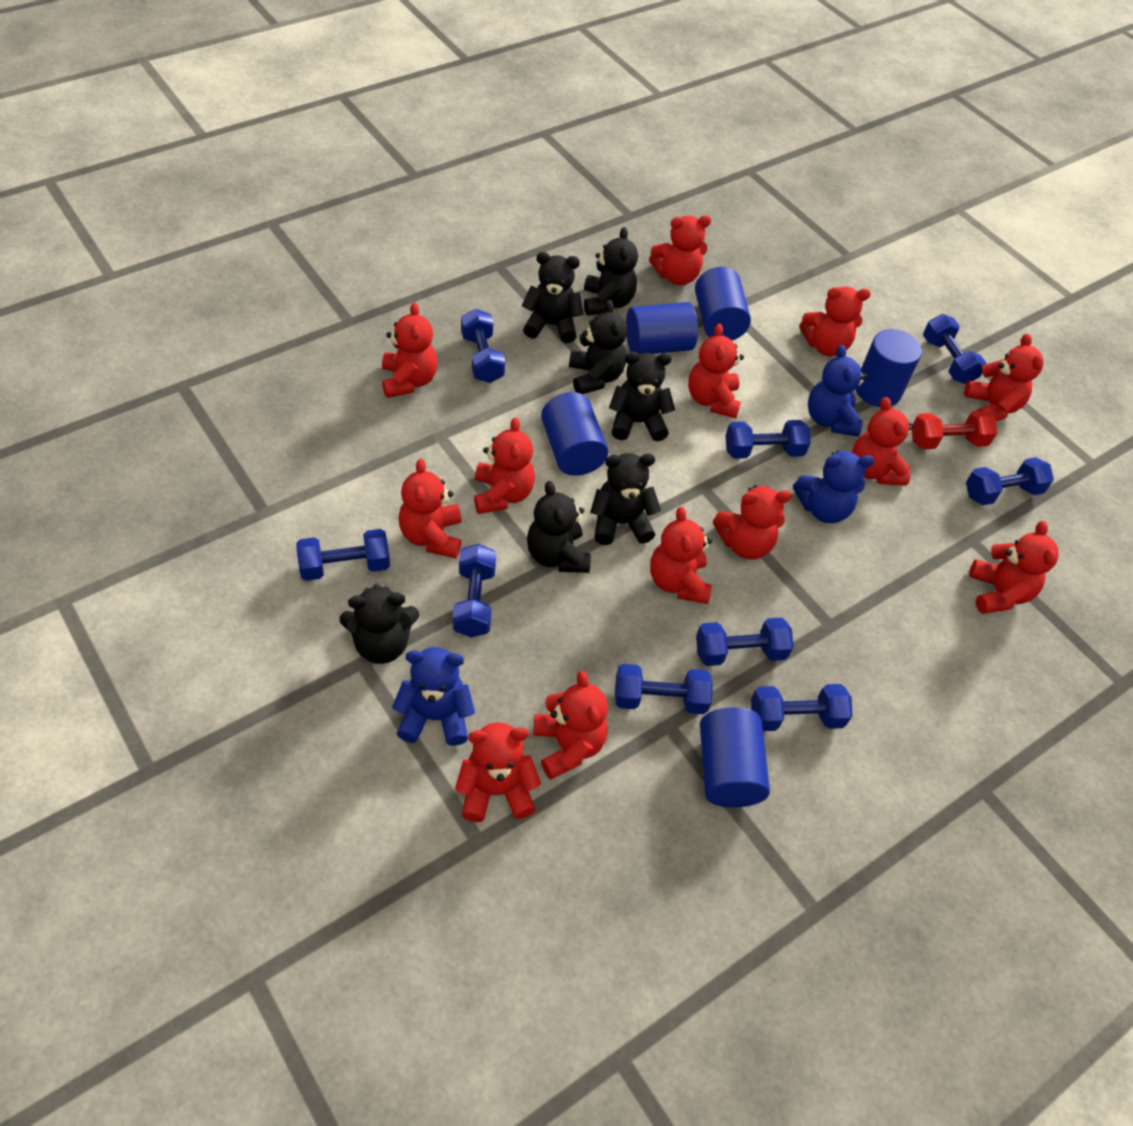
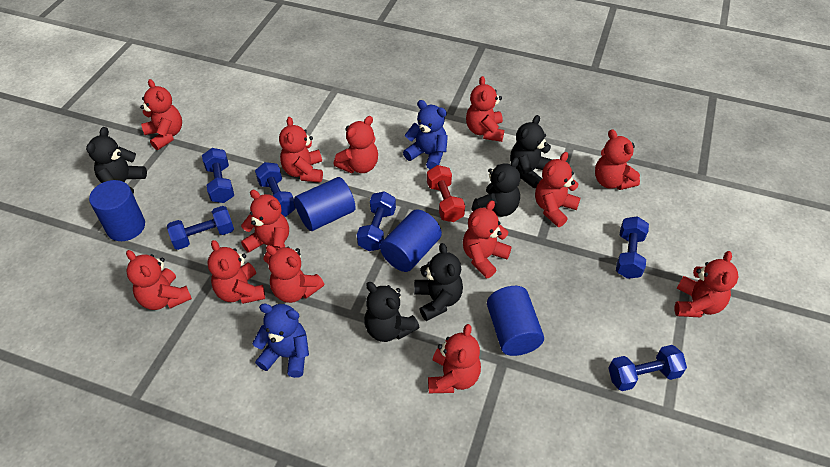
black teddy bear: 7 -> 5
blue cylinder: 5 -> 4
blue dumbbell: 9 -> 6
blue teddy bear: 3 -> 2

